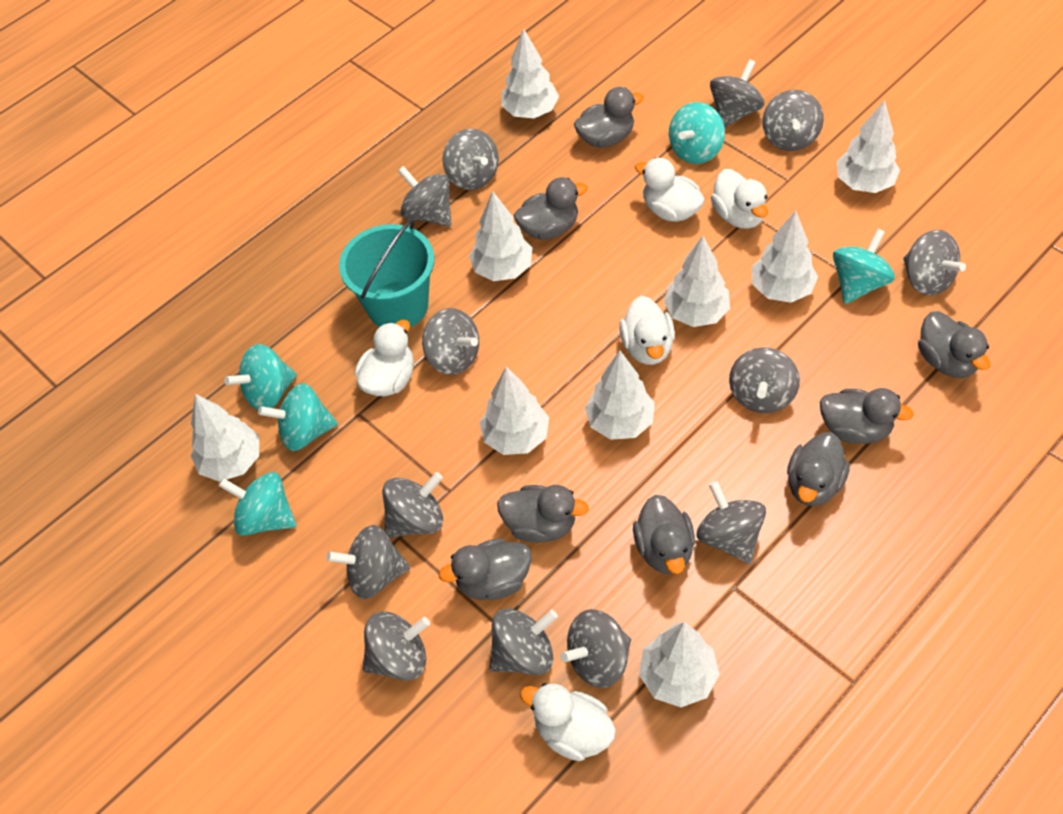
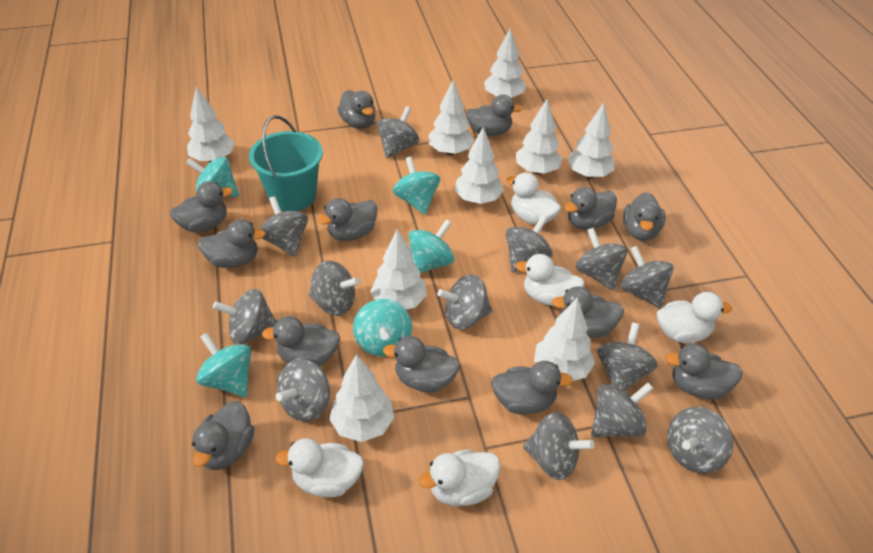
grey duck: 8 -> 13

